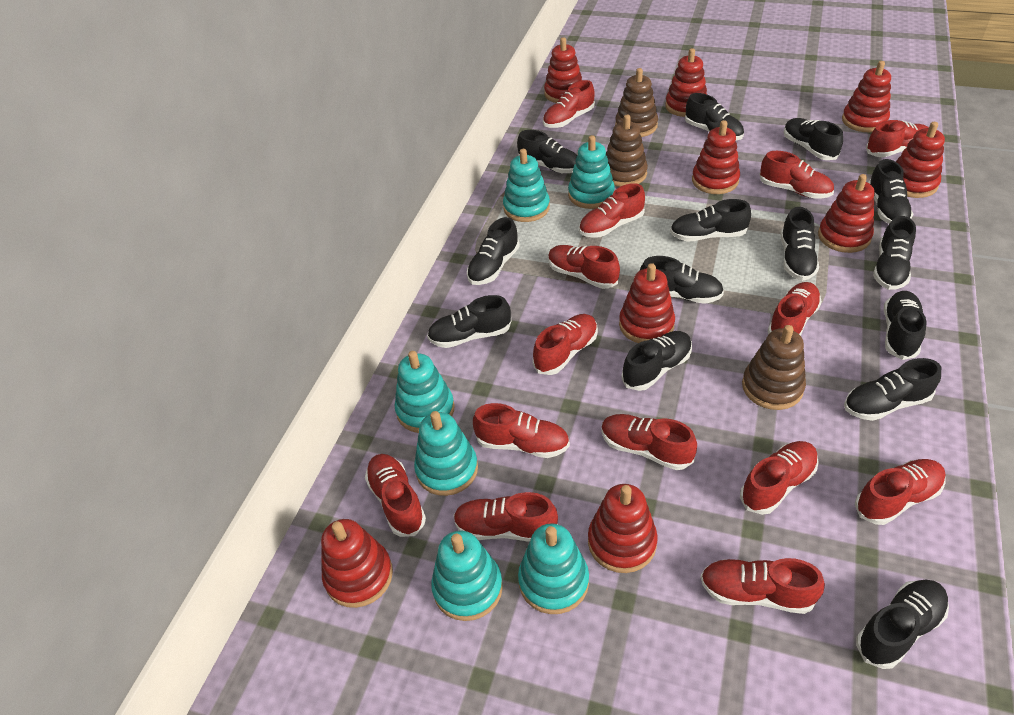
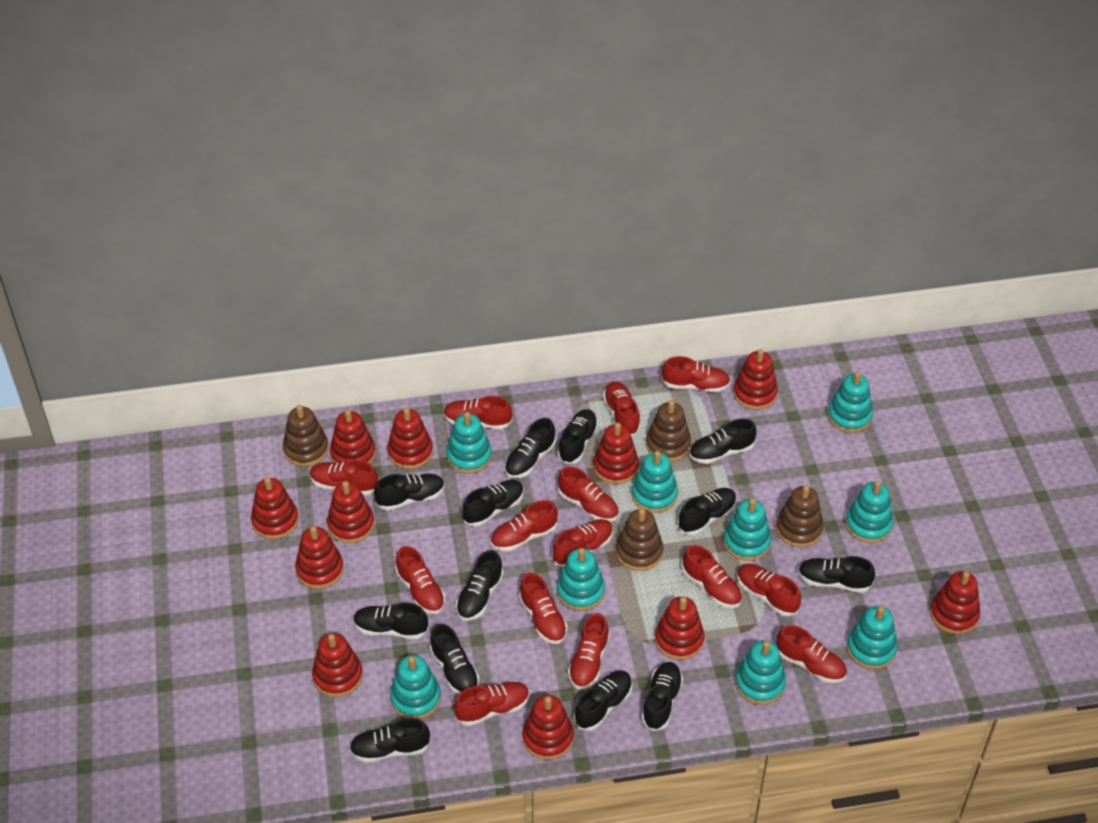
black shoe: 14 -> 13
brown stacking toy: 3 -> 4
red stacking toy: 9 -> 11
turquoise stacking toy: 6 -> 9

